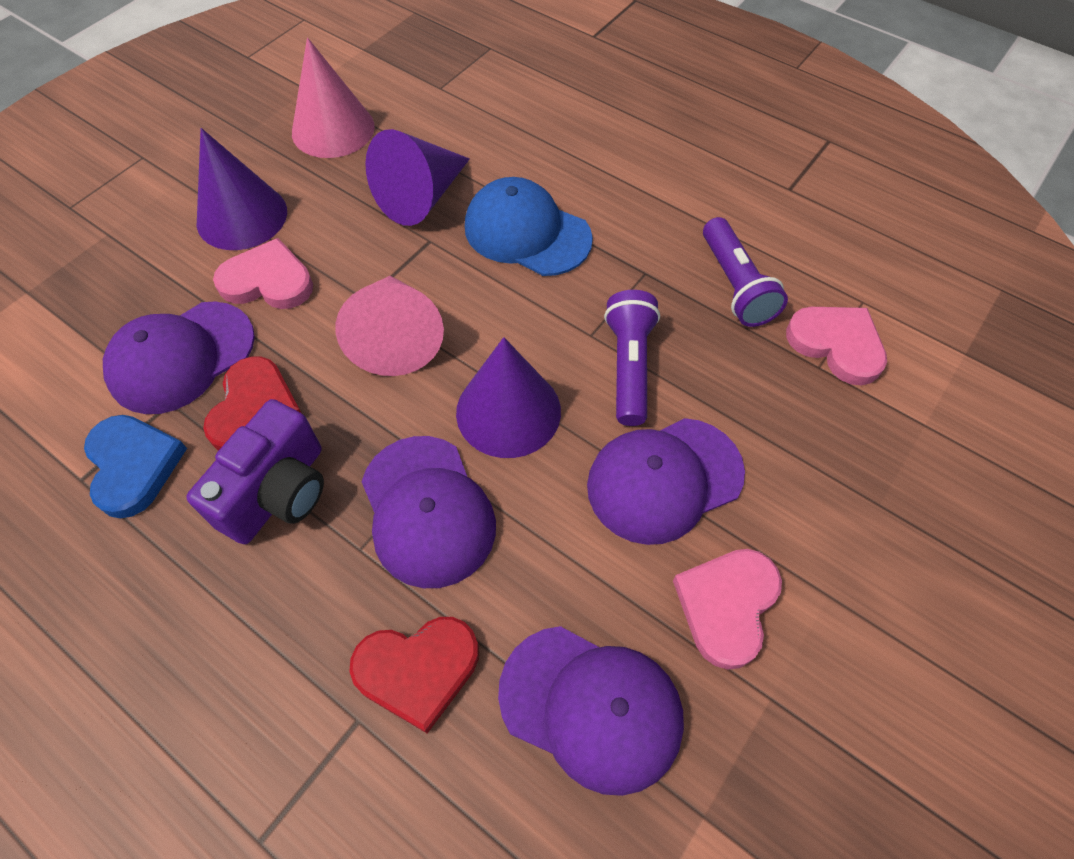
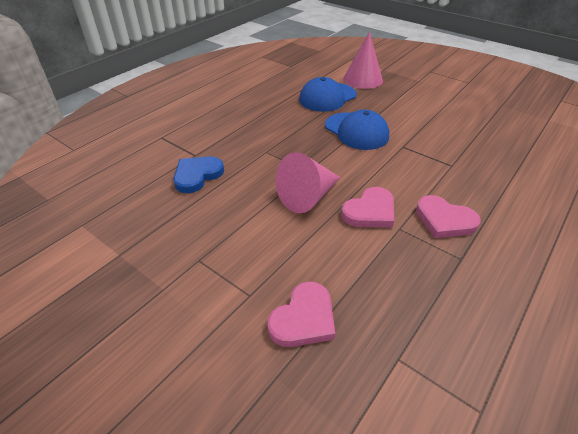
blue cap: 1 -> 2
purple camera: 1 -> 0
purple cap: 4 -> 0
purple cone: 3 -> 0
purple flashlight: 2 -> 0
red heart: 2 -> 0

